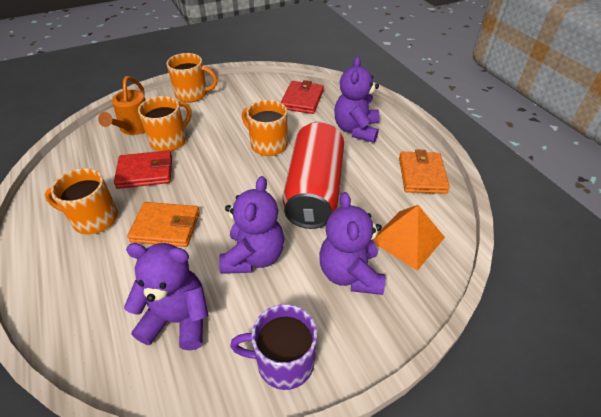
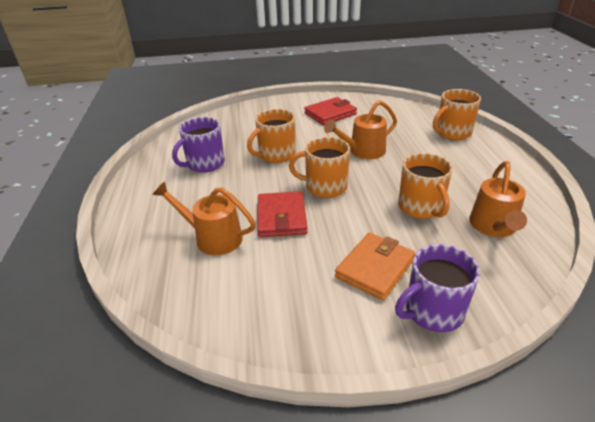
orange pyramid: 1 -> 0
orange wallet: 2 -> 1
orange watering can: 1 -> 3
purple mug: 1 -> 2
purple teddy bear: 4 -> 0
red can: 1 -> 0

